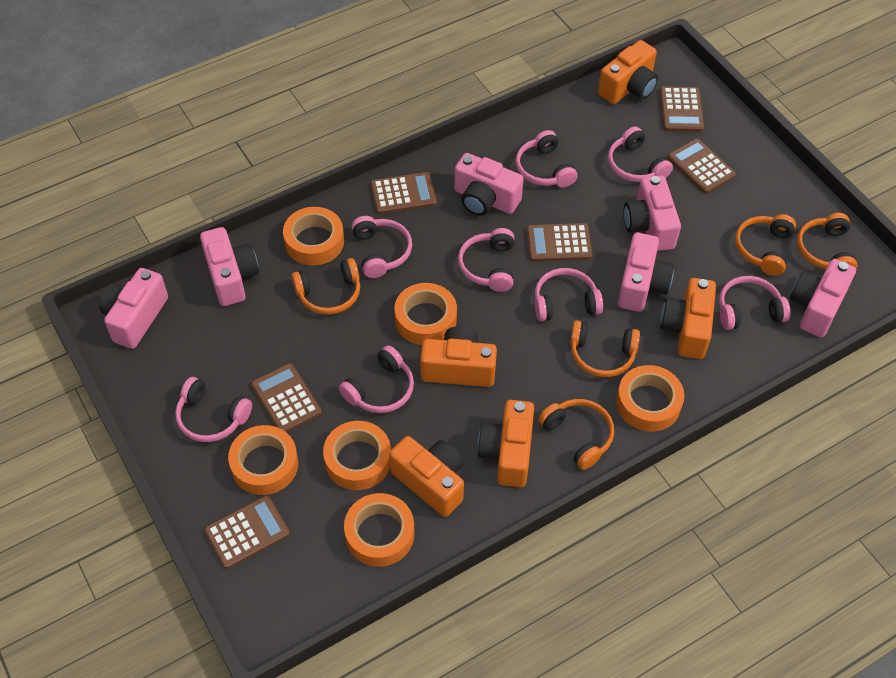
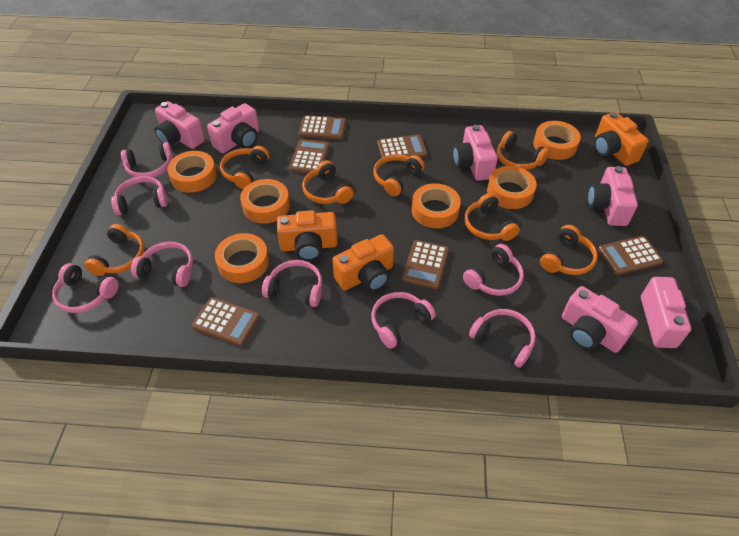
orange camera: 5 -> 3
orange headphones: 5 -> 7

